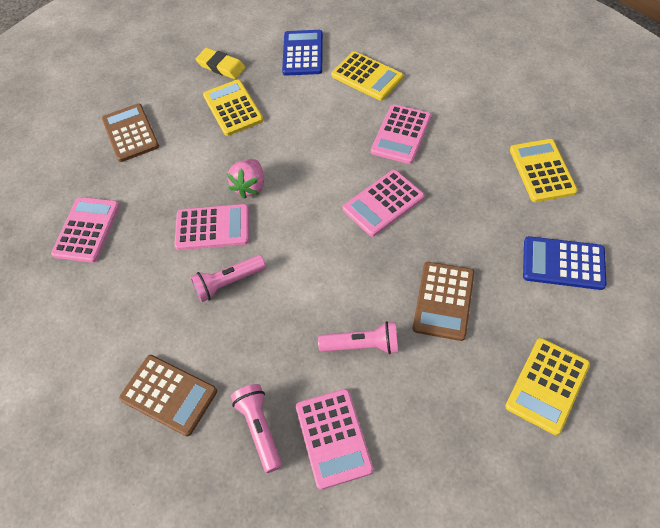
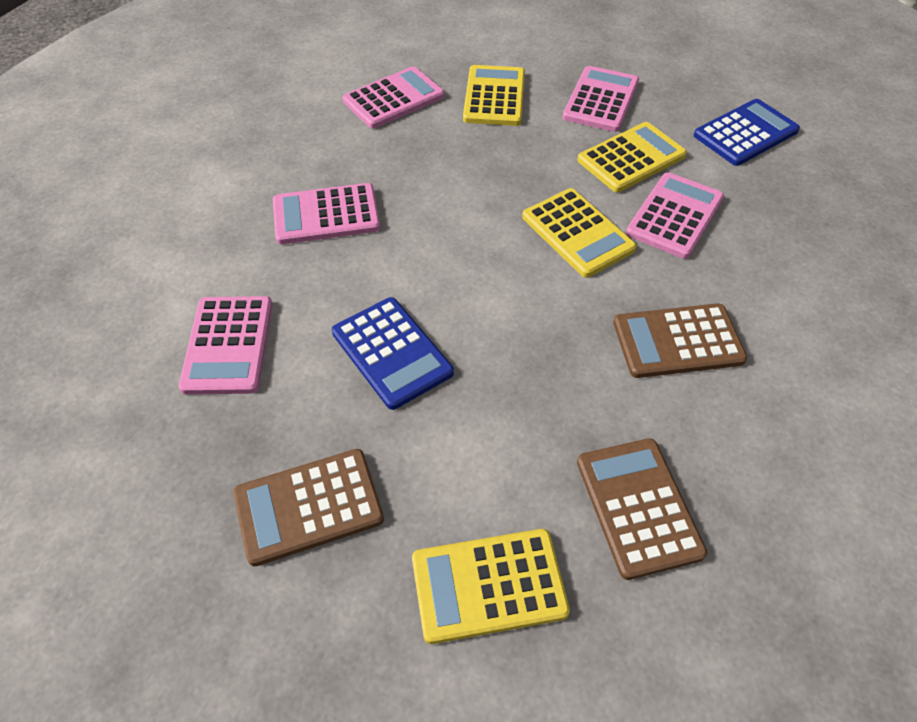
pink flashlight: 3 -> 0
pink strawberry: 1 -> 0
yellow eraser: 1 -> 0

